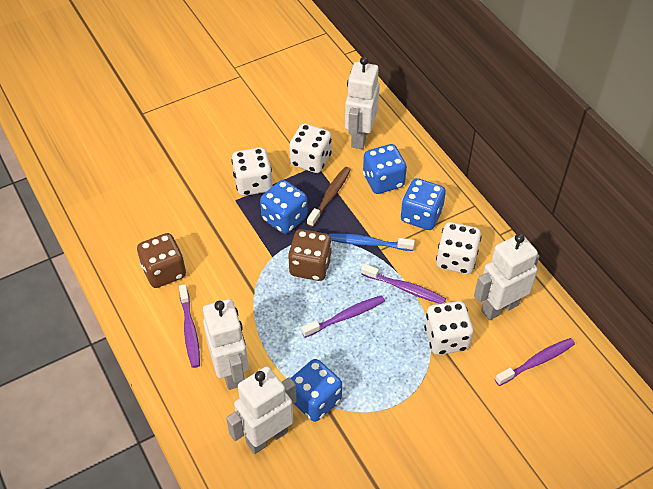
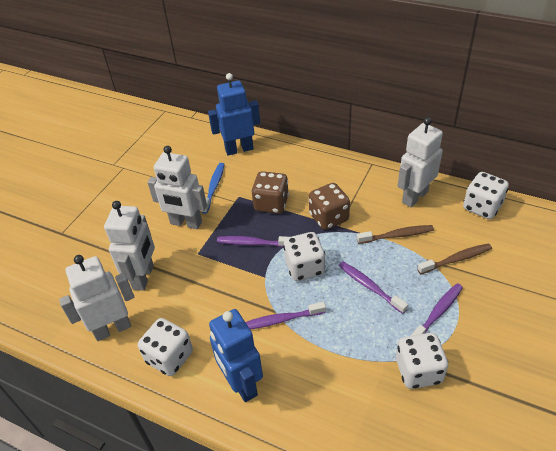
blue dice: 4 -> 0
blue robot: 0 -> 2
brown toothbrush: 1 -> 2

